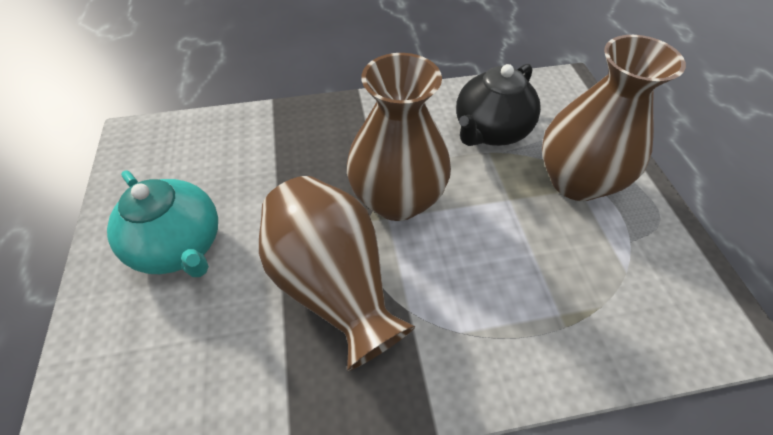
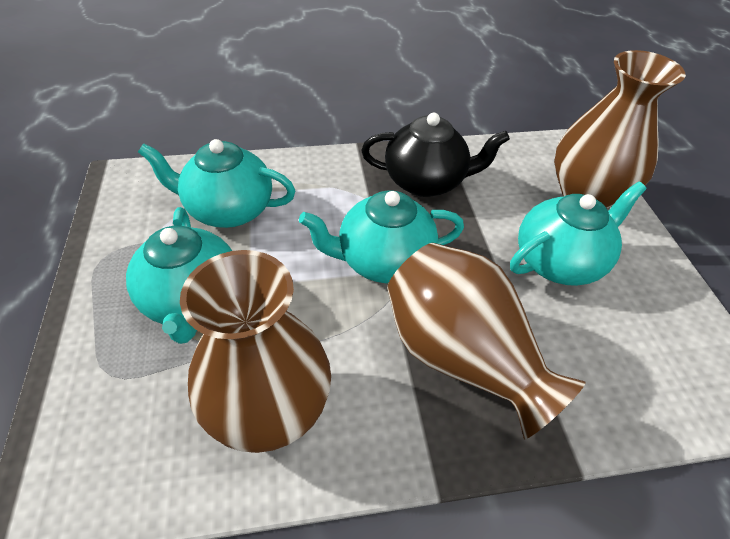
turquoise teapot: 1 -> 4

